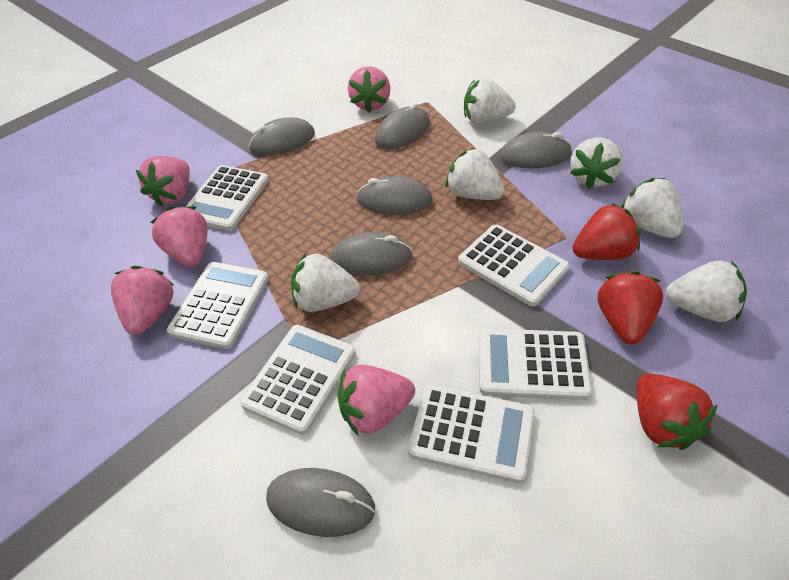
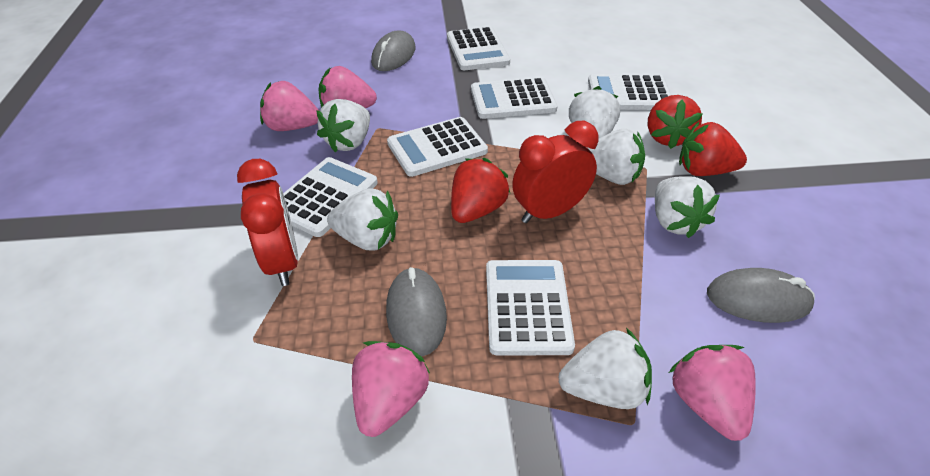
grey mouse: 6 -> 3
pink strawberry: 5 -> 4
red clock: 0 -> 2

